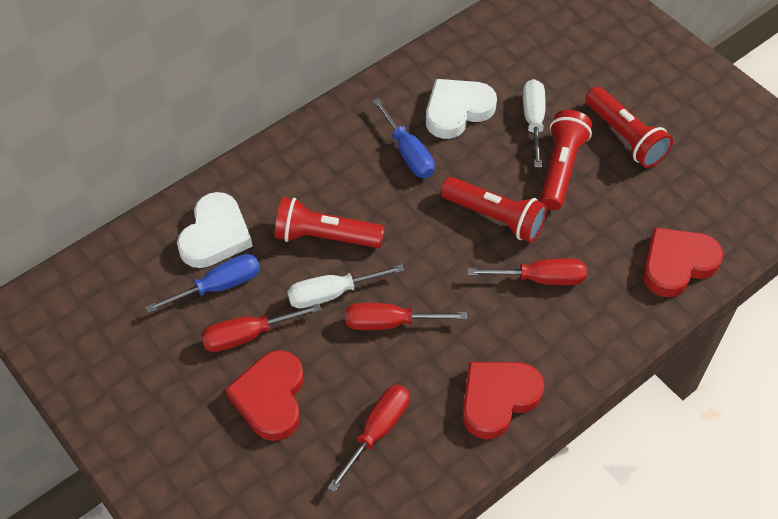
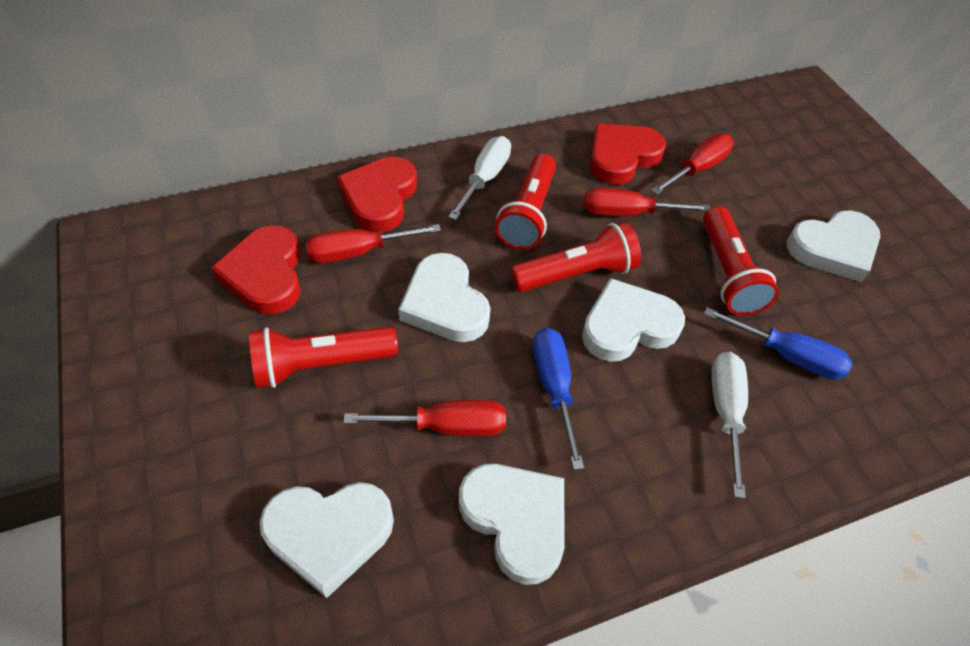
white heart: 2 -> 5

